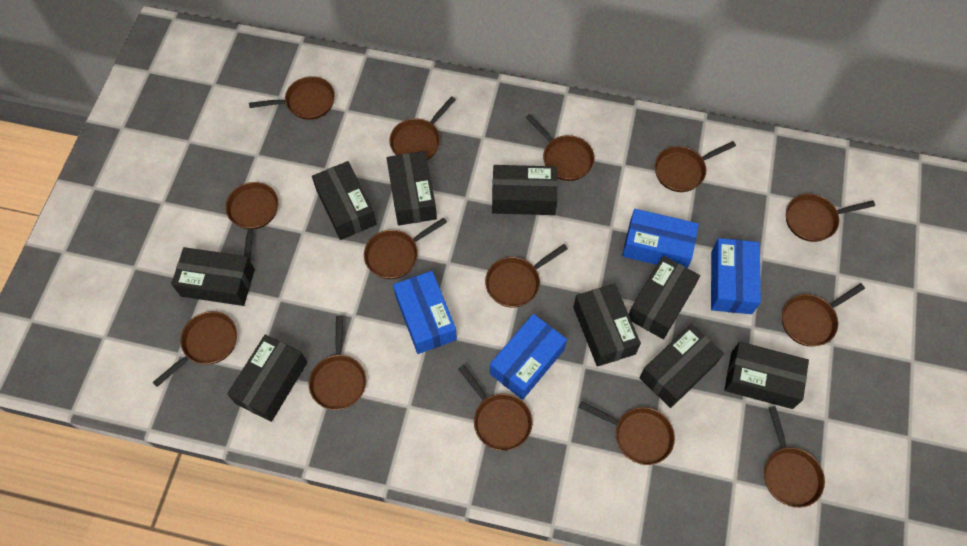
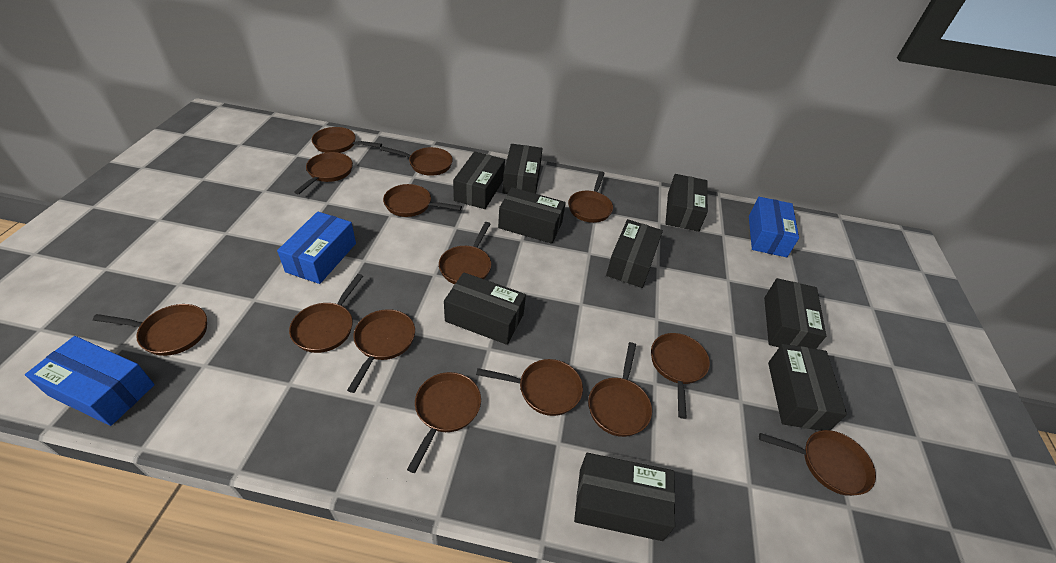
blue box: 4 -> 3

